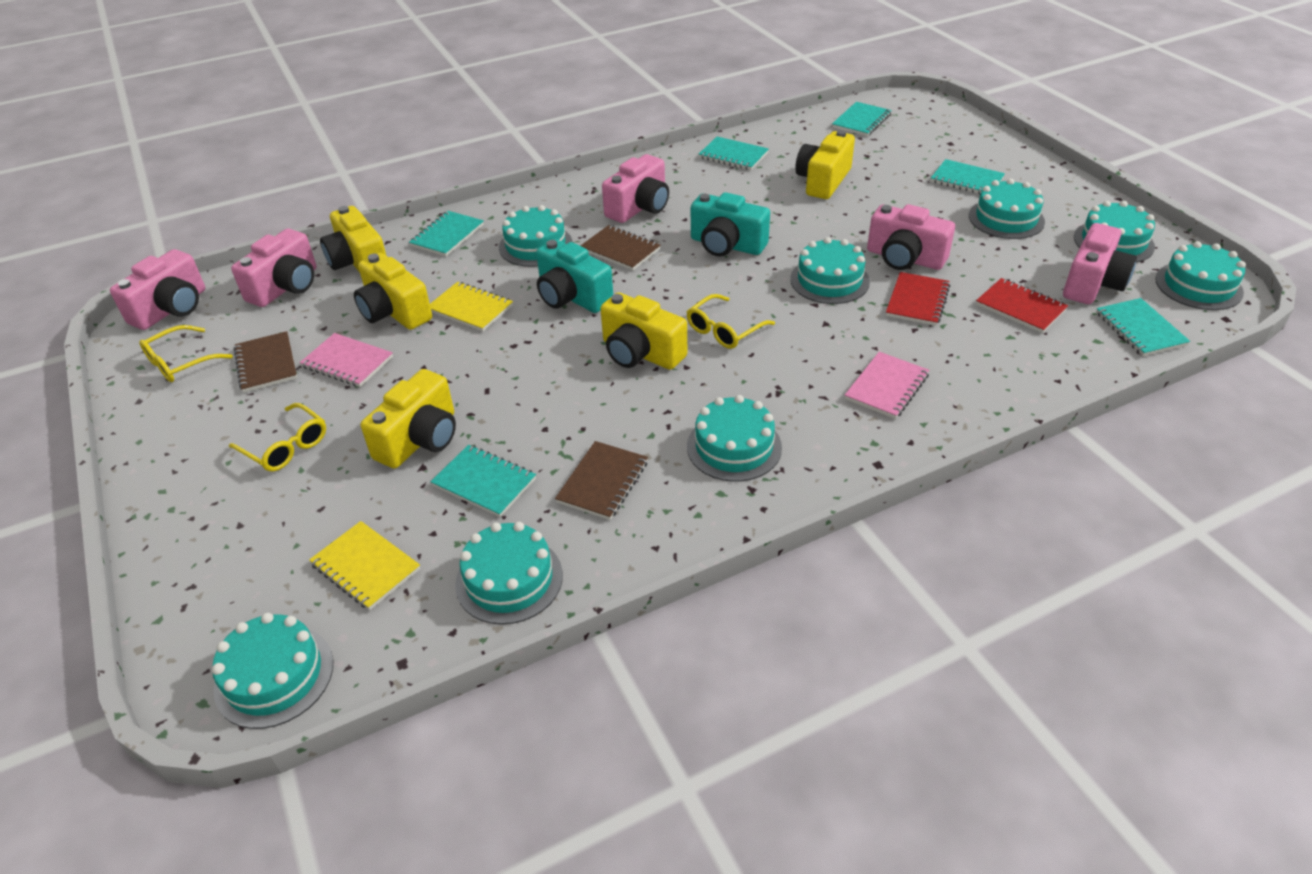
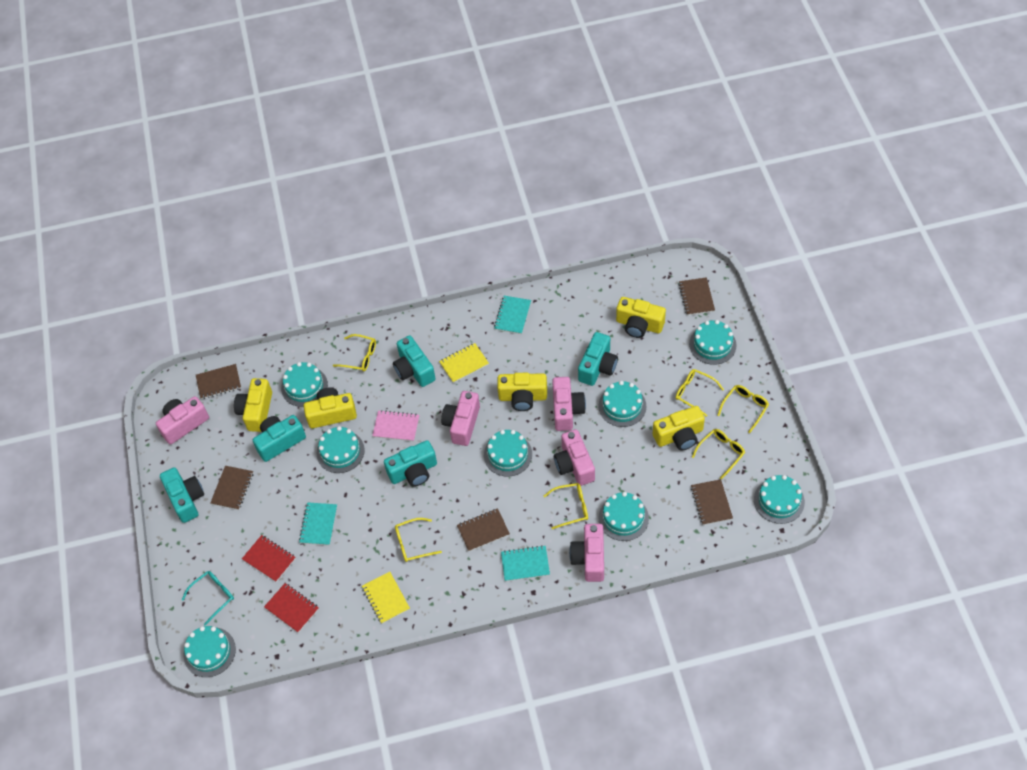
brown notebook: 3 -> 5
pink notebook: 2 -> 1
turquoise camera: 2 -> 5
turquoise glasses: 0 -> 1
turquoise notebook: 6 -> 3
yellow glasses: 3 -> 6

